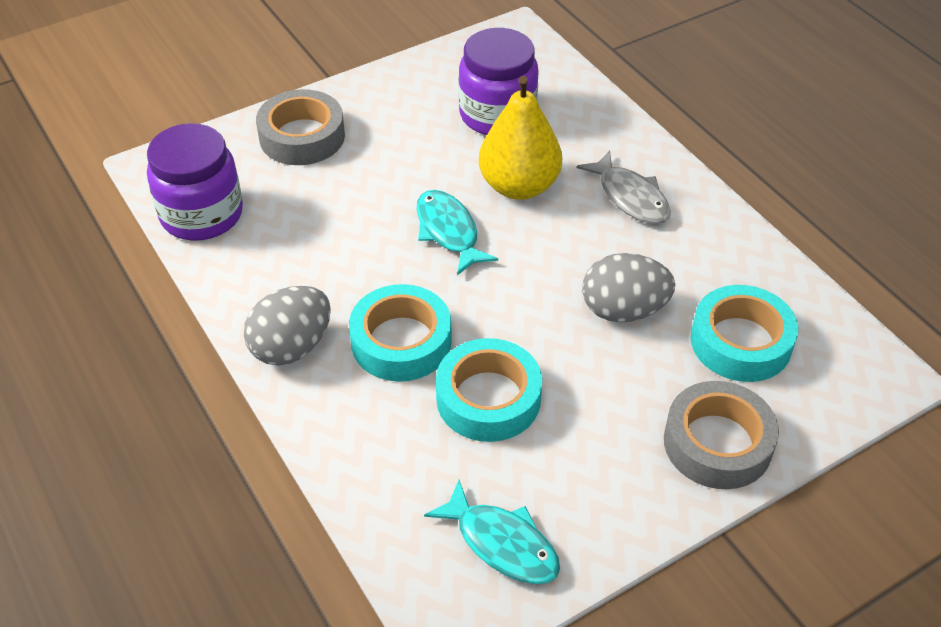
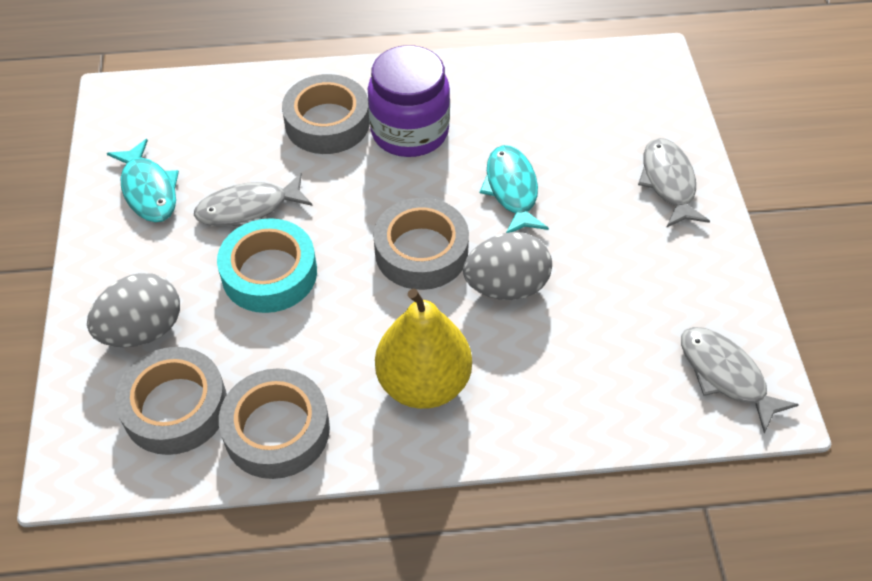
grey fish: 1 -> 3
grey tape: 2 -> 4
purple jar: 2 -> 1
turquoise tape: 3 -> 1

